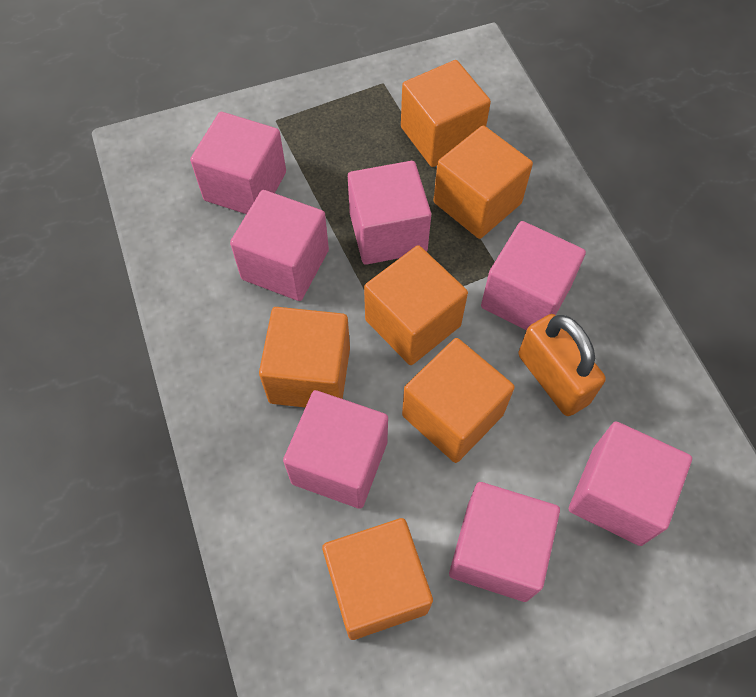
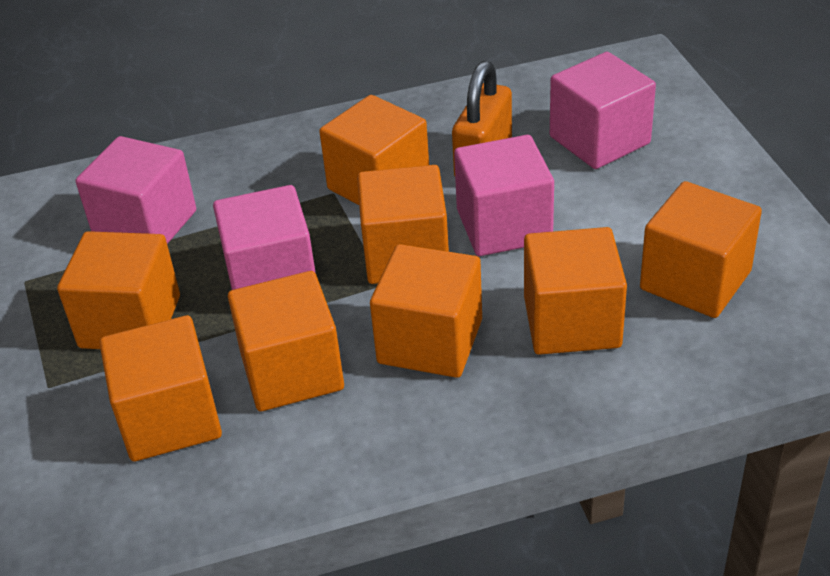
orange cube: 6 -> 8
pink cube: 7 -> 4

